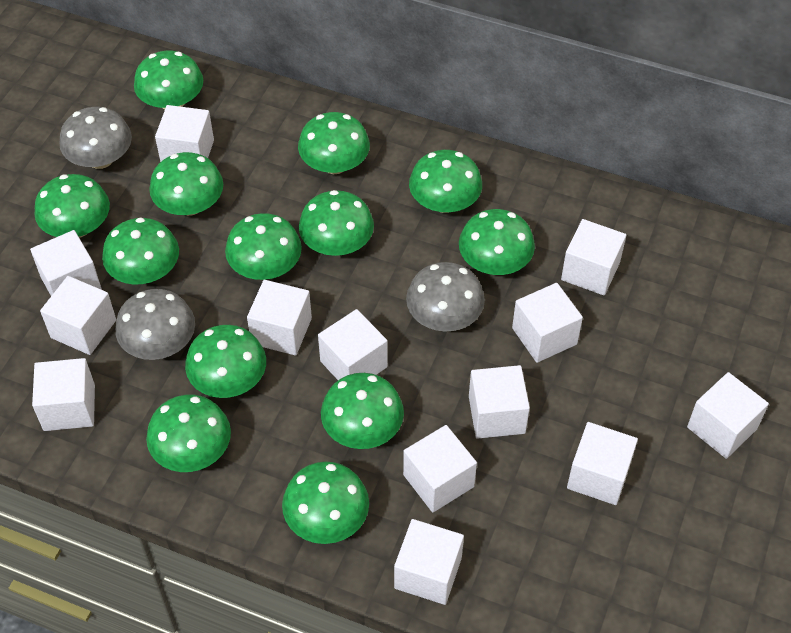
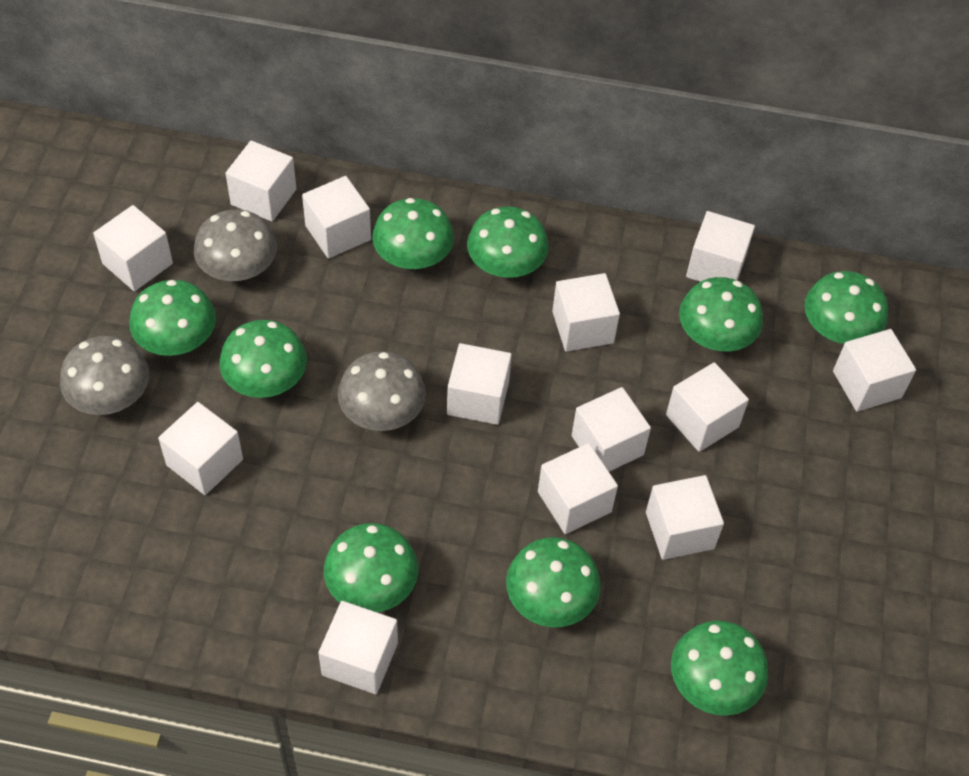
green mushroom: 13 -> 9

